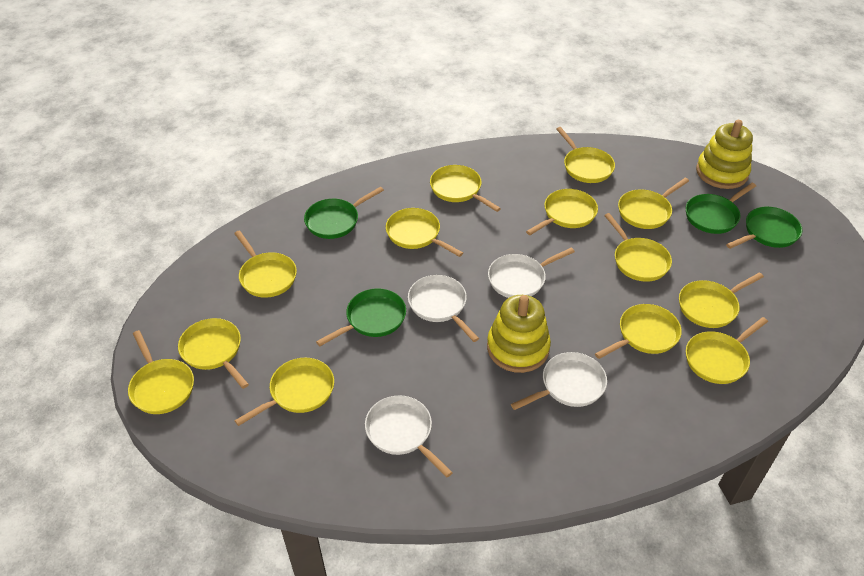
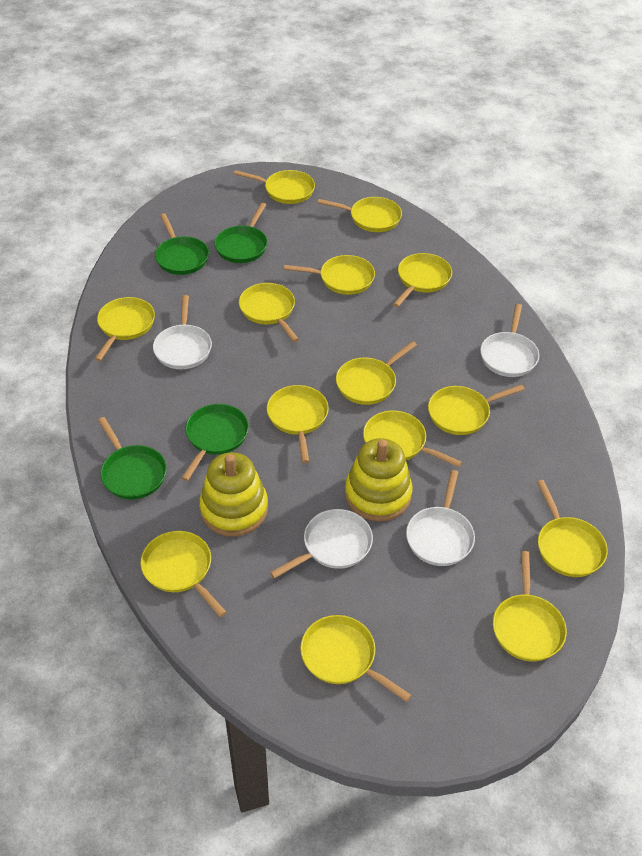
yellow pan: 13 -> 14

